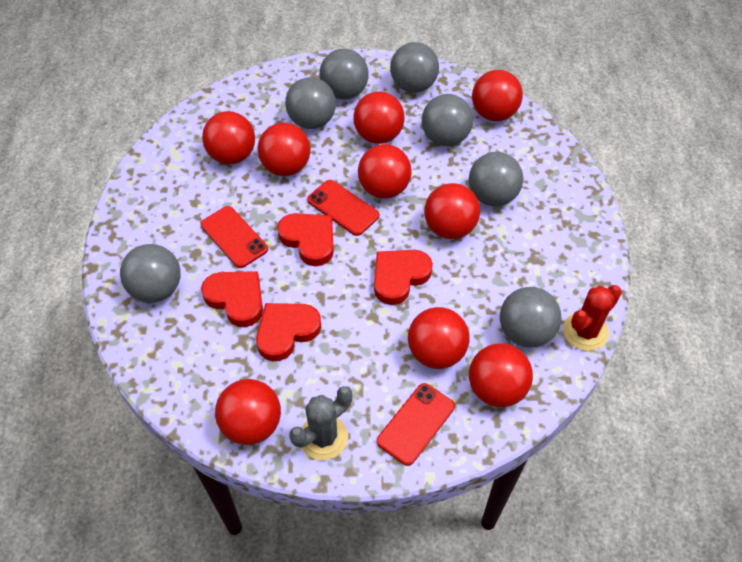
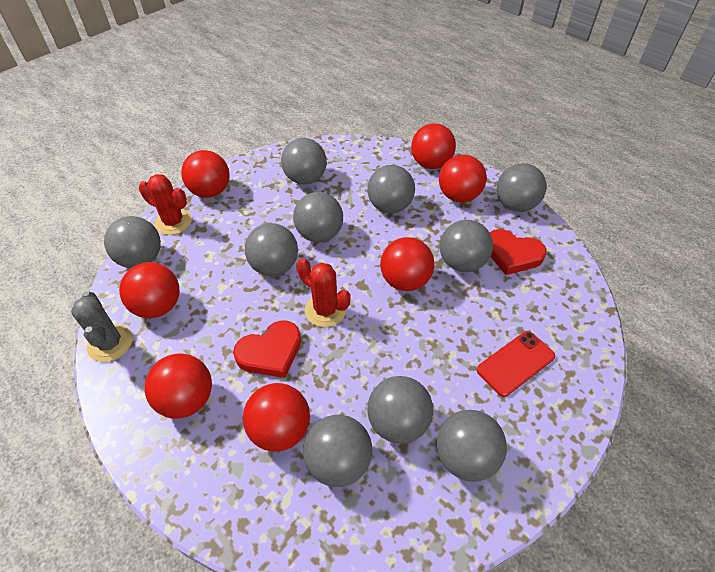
grey ball: 7 -> 10
red ball: 9 -> 7
red cactus: 1 -> 2
red heart: 4 -> 2
red phone: 3 -> 1

